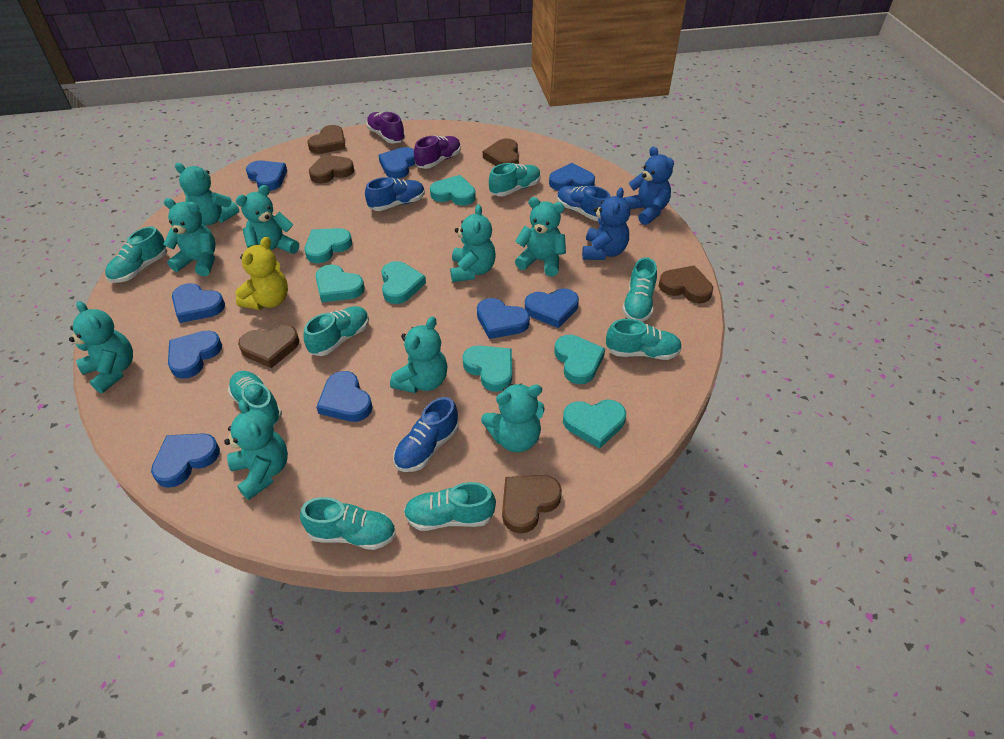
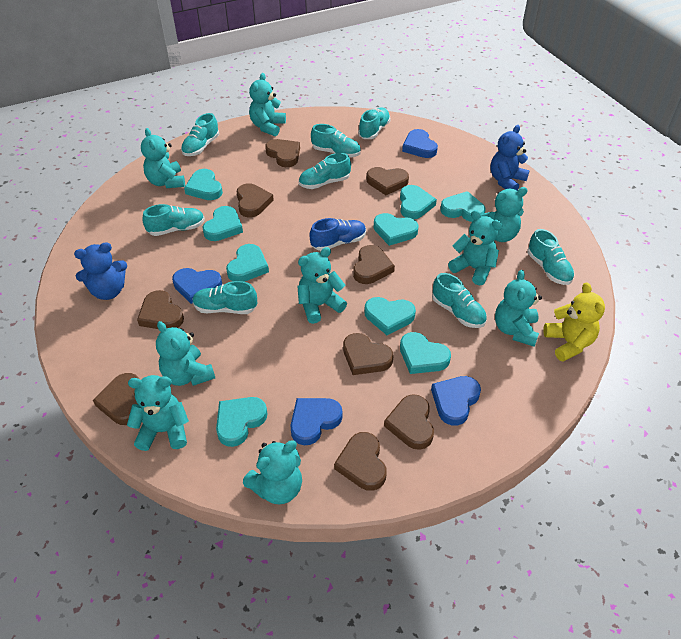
blue heart: 9 -> 4
blue shoe: 3 -> 1
brown heart: 6 -> 9
purple shoe: 2 -> 0
turquoise heart: 7 -> 9

